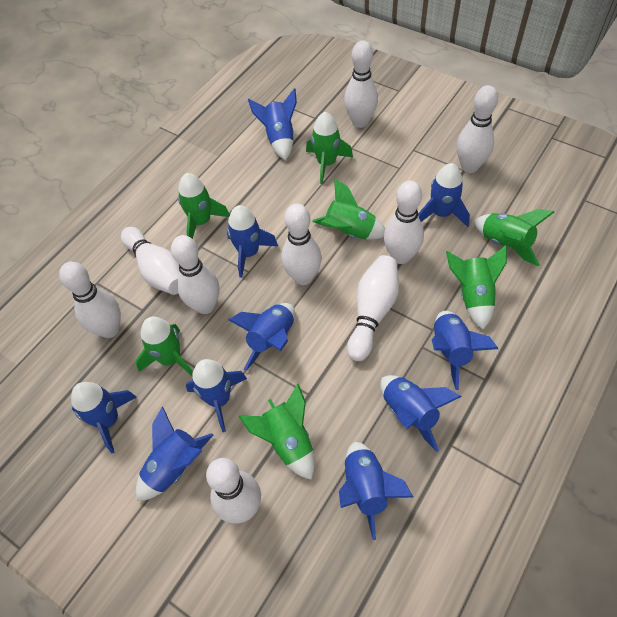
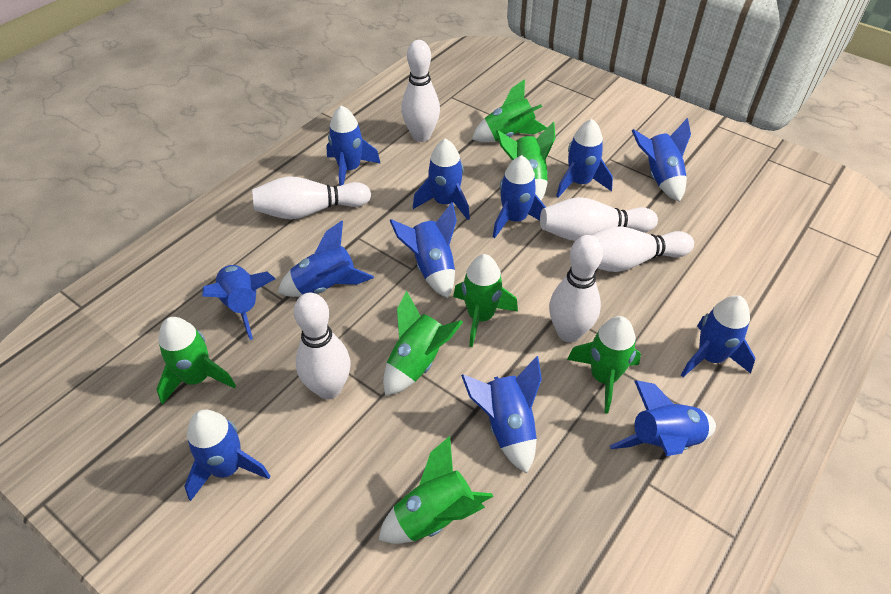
blue rocket: 10 -> 12
white bowling pin: 9 -> 6

